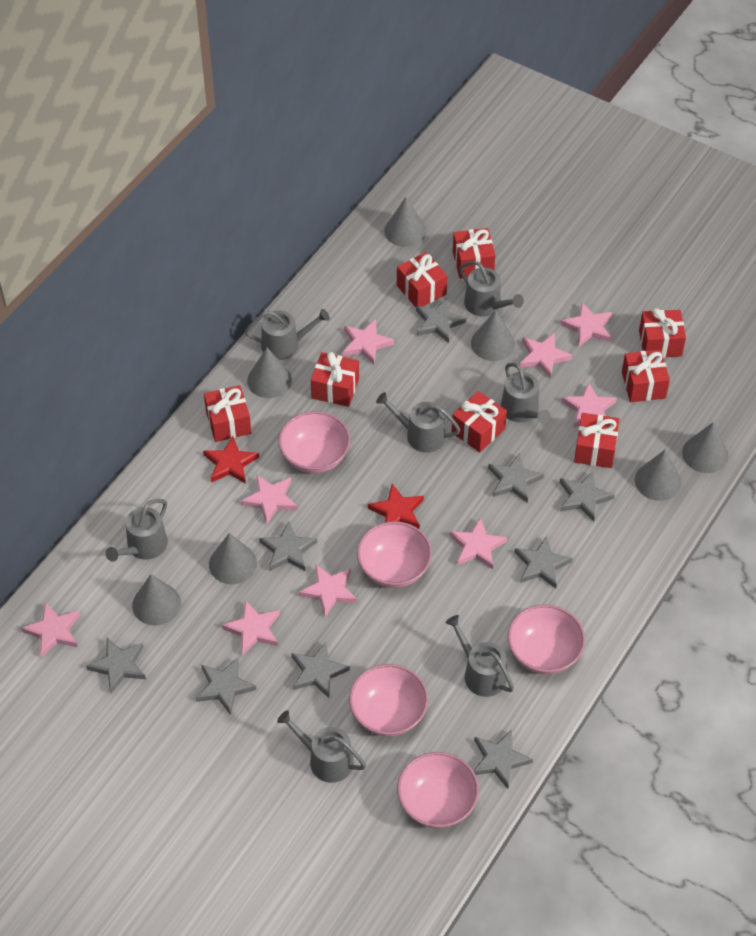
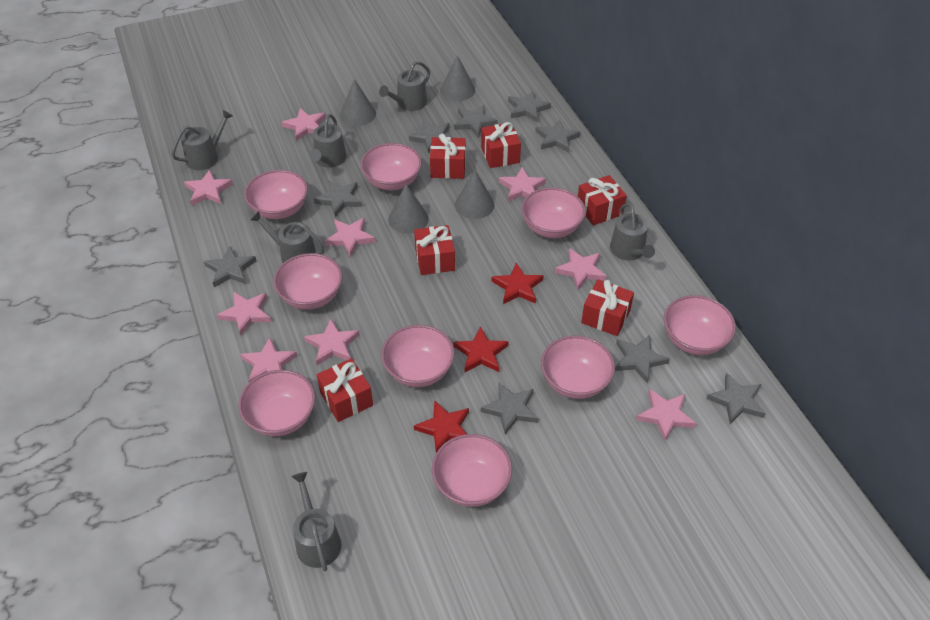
grey cone: 7 -> 4
grey watering can: 7 -> 6
pink bowl: 5 -> 9
red gift: 8 -> 6
red star: 2 -> 3

